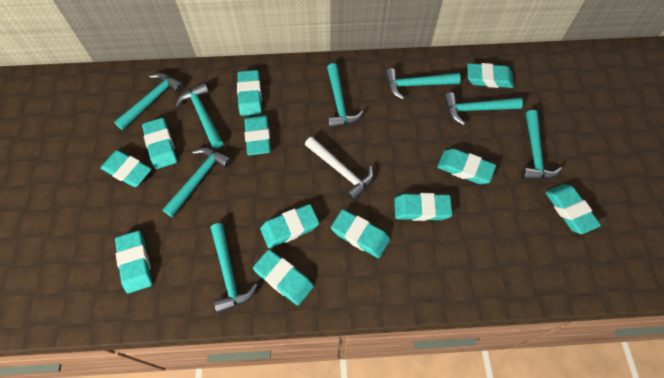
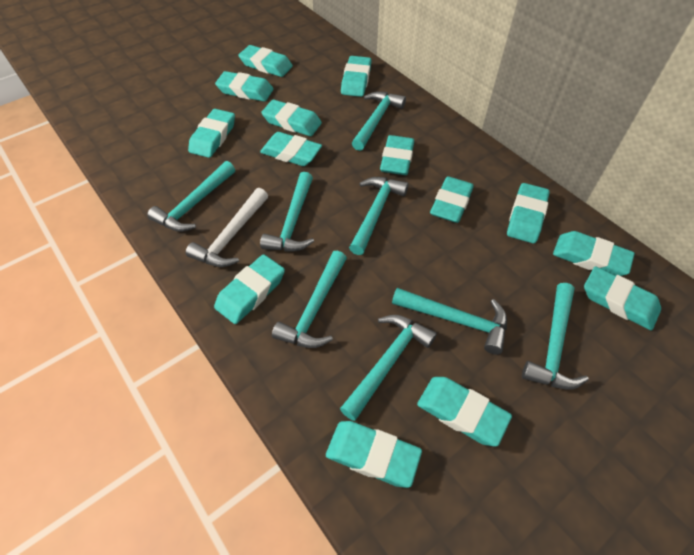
turquoise eraser: 12 -> 14

